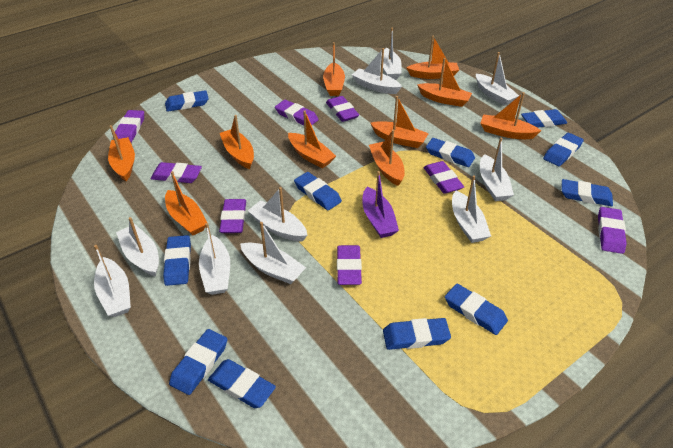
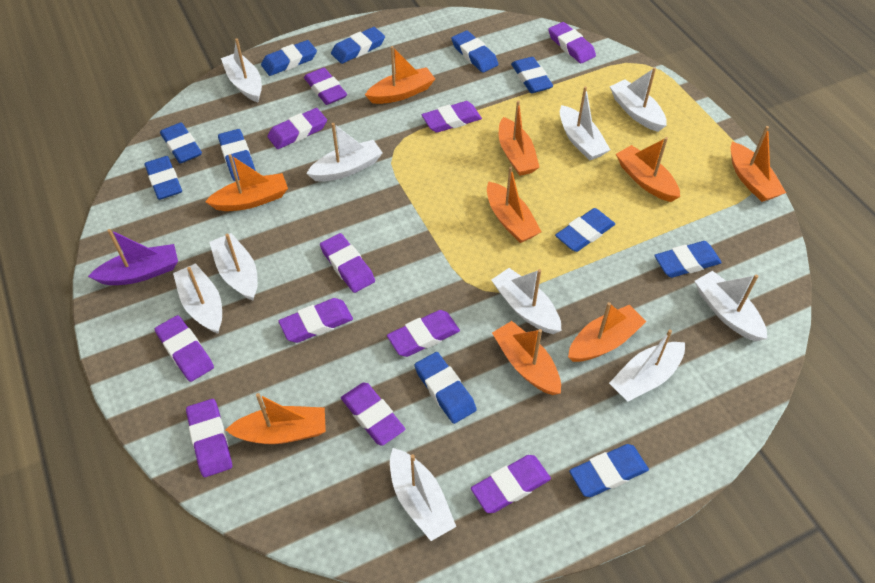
orange boat: 10 -> 9
purple eraser: 8 -> 11

